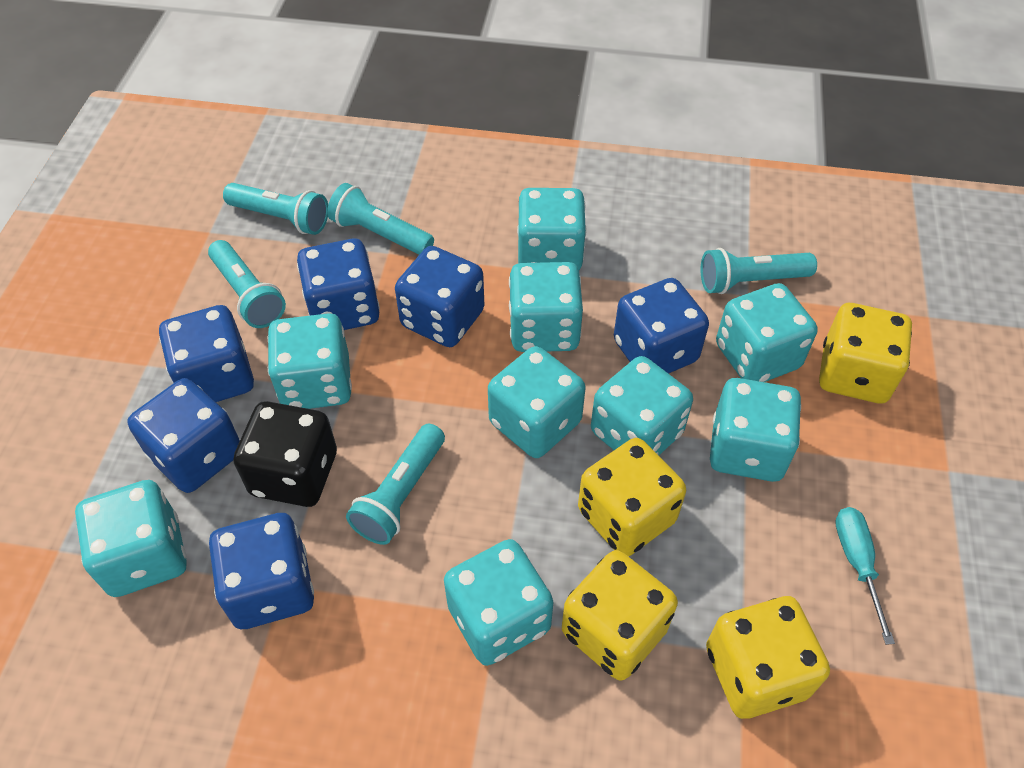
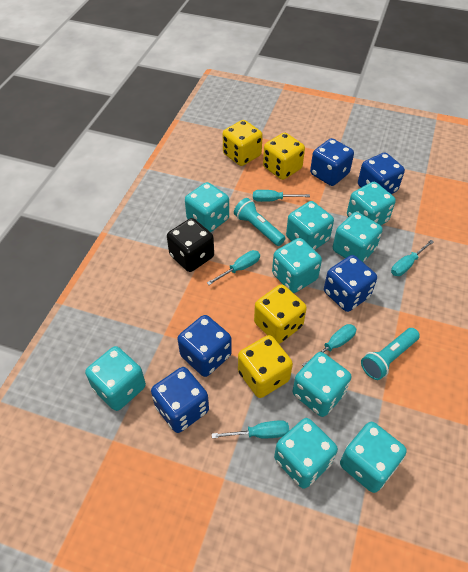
blue dice: 6 -> 5
turquoise flashlight: 5 -> 2
turquoise screwdriver: 1 -> 5

